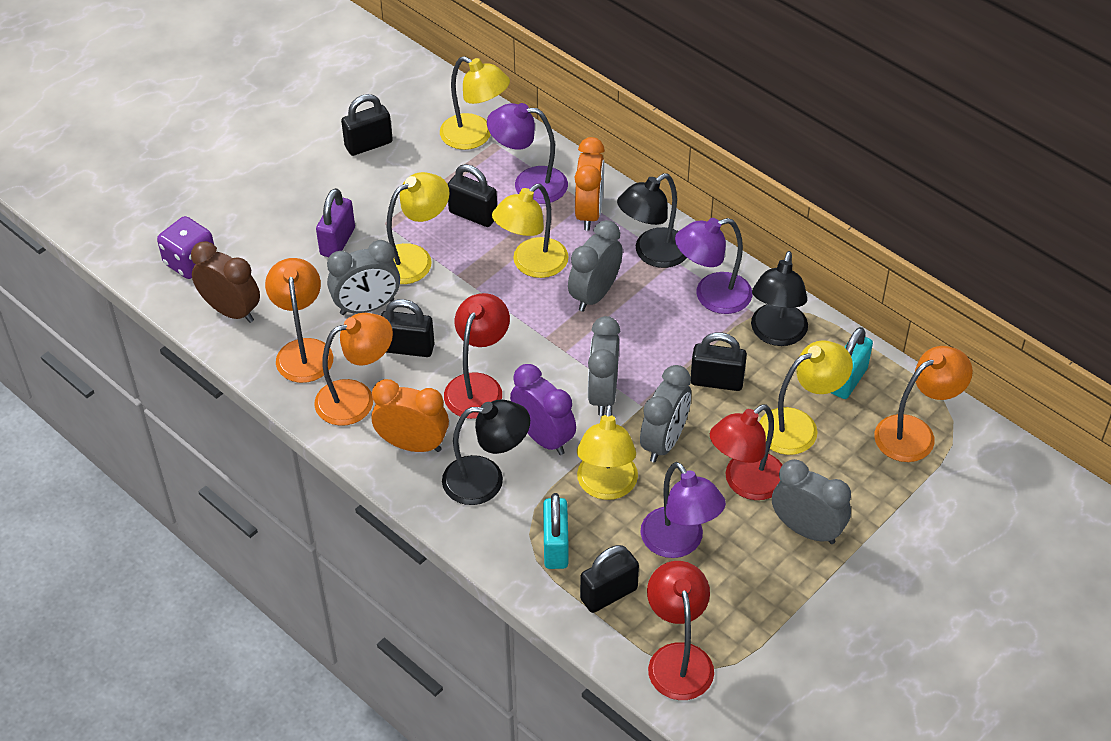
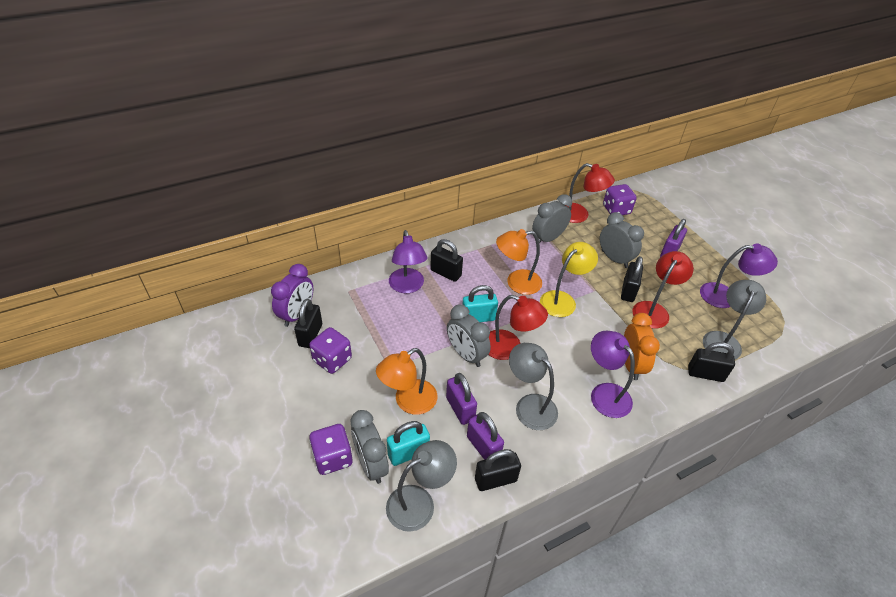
black lamp: 3 -> 0
brown clock: 1 -> 0
grey clock: 5 -> 4
grey lamp: 0 -> 3
orange clock: 2 -> 1
orange lamp: 3 -> 2
purple dice: 1 -> 3
purple padlock: 1 -> 3
yellow lamp: 5 -> 1

